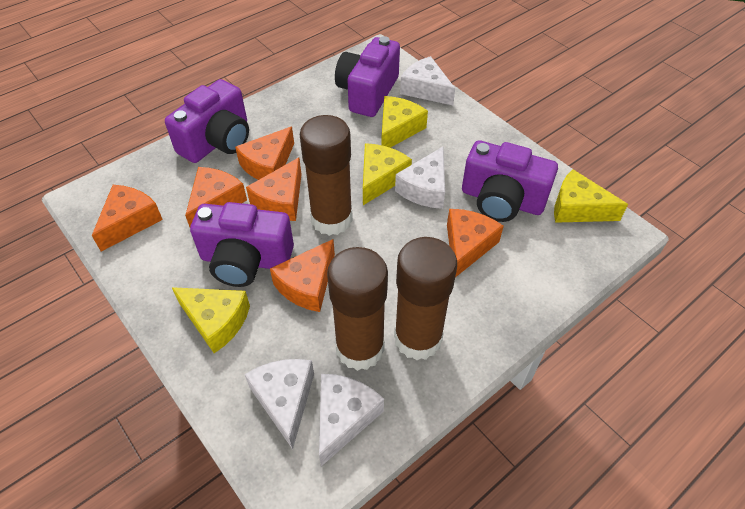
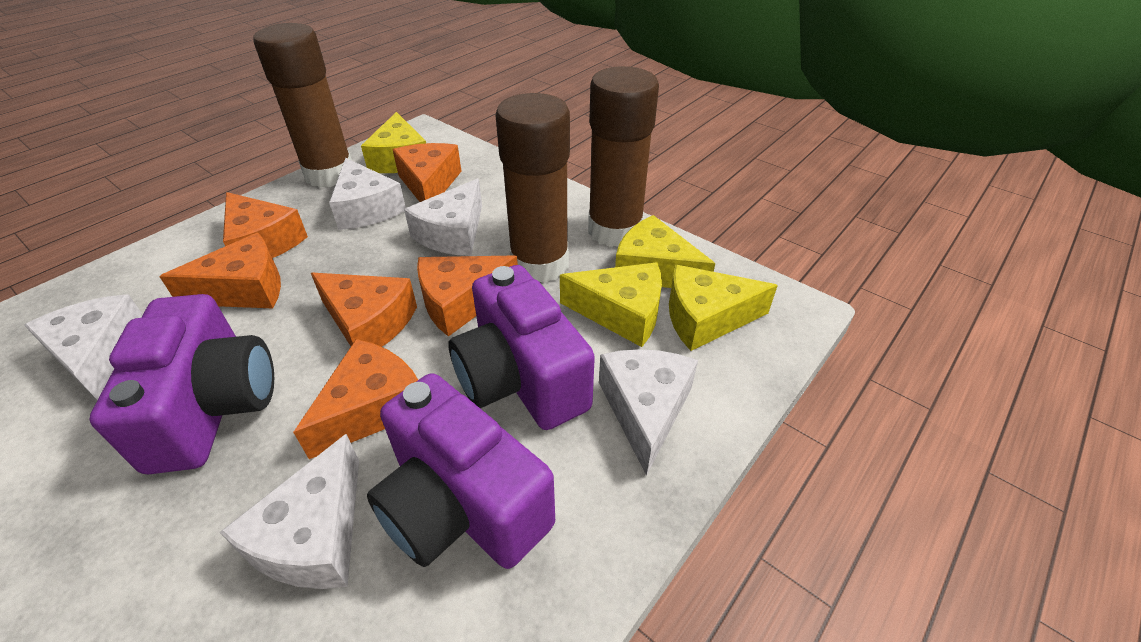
purple camera: 4 -> 3
white cheese: 4 -> 5

